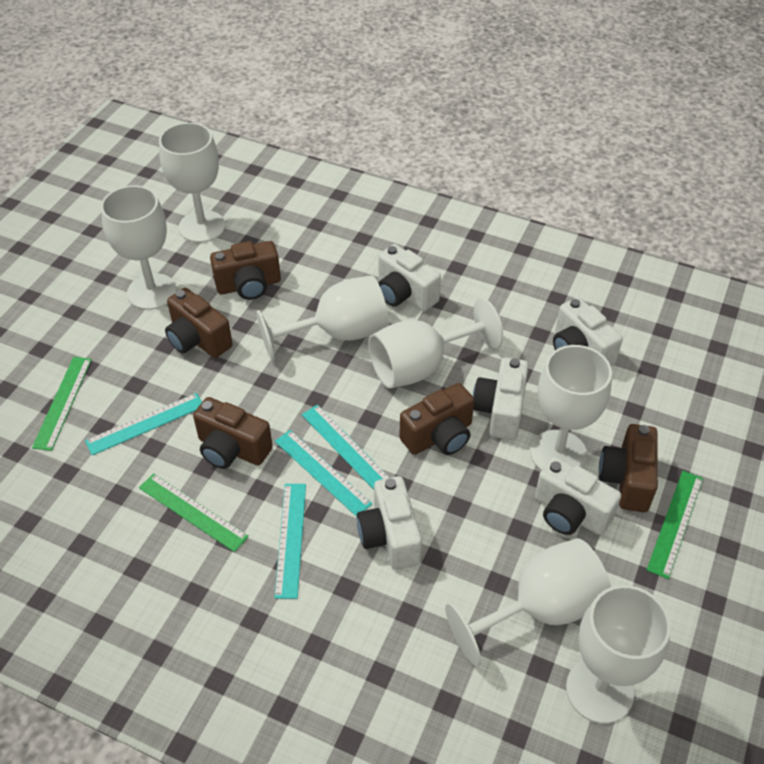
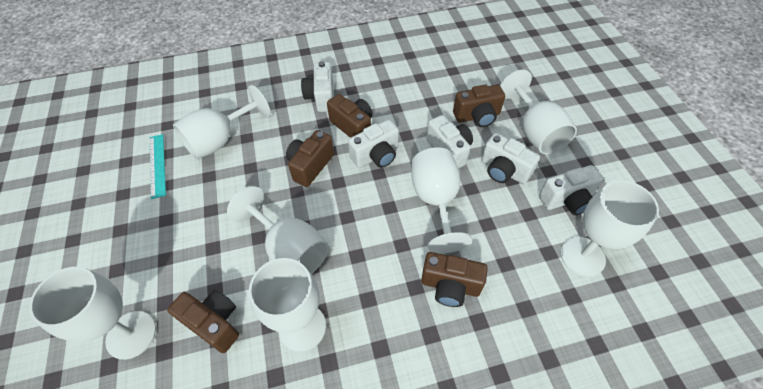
green ruler: 3 -> 0
turquoise ruler: 4 -> 1

